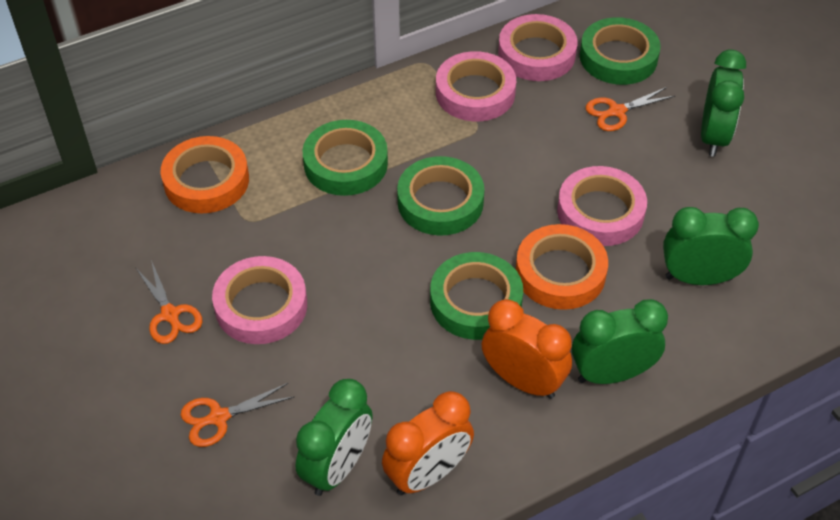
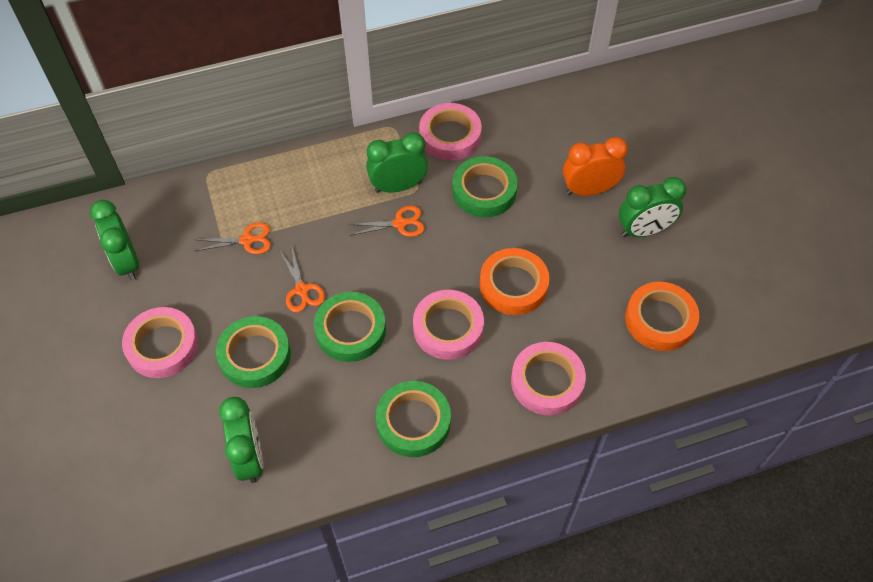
orange clock: 2 -> 1

